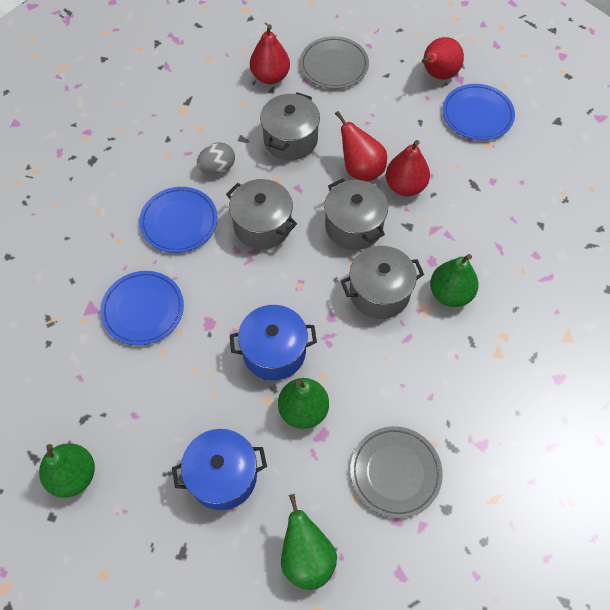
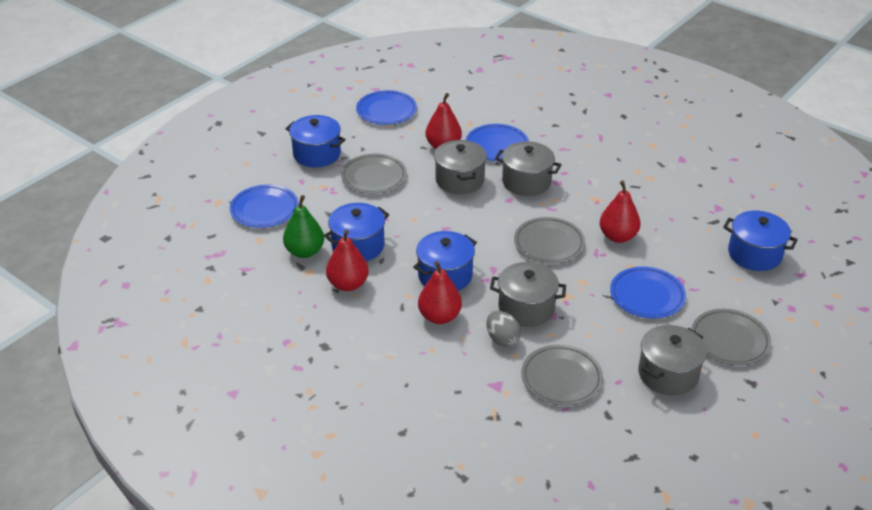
blue plate: 3 -> 4
blue pot: 2 -> 4
green pear: 4 -> 1
grey plate: 2 -> 4

